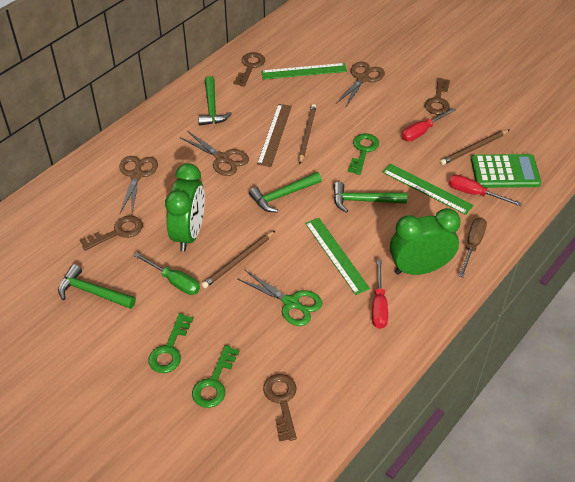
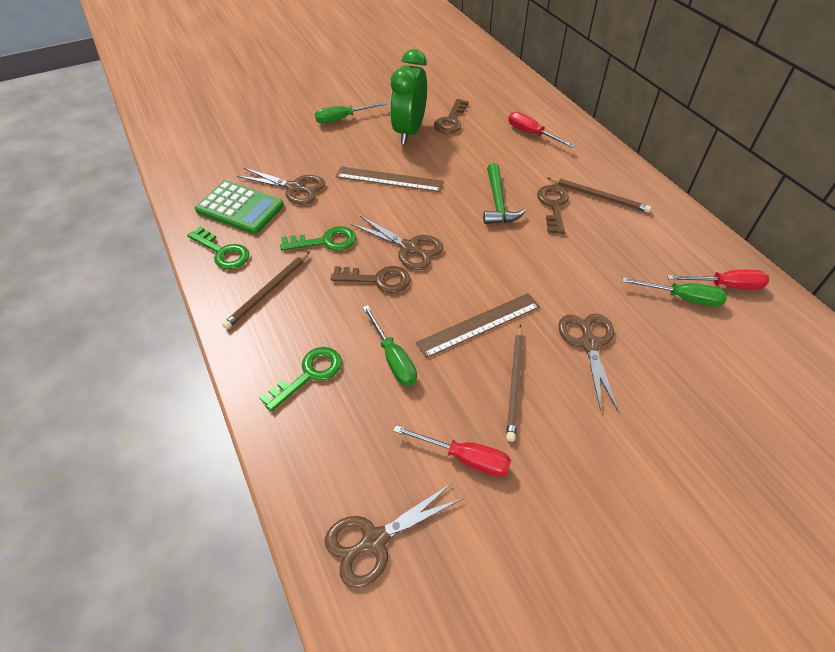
brown key: 4 -> 3
brown ruler: 1 -> 2
brown scissors: 3 -> 4
brown screwdriver: 1 -> 0
green clock: 2 -> 1
green hammer: 4 -> 1
green ruler: 3 -> 0
green scissors: 1 -> 0
green screwdriver: 1 -> 3

